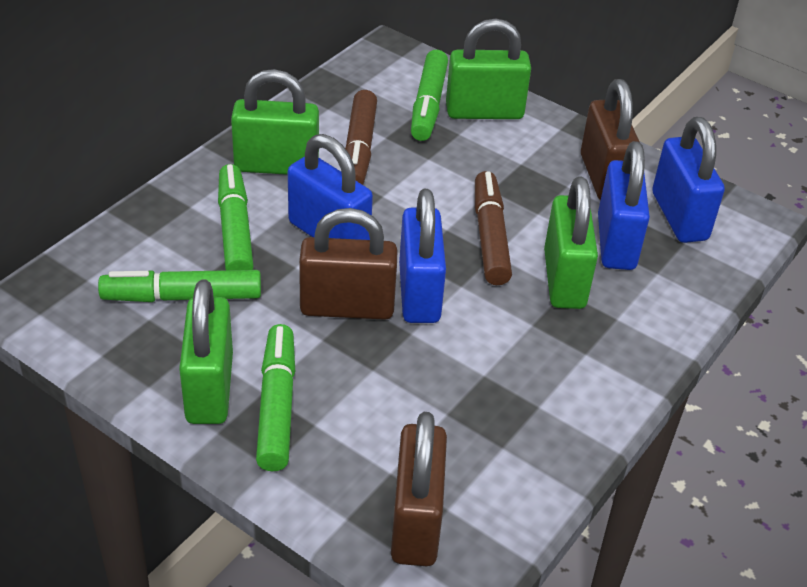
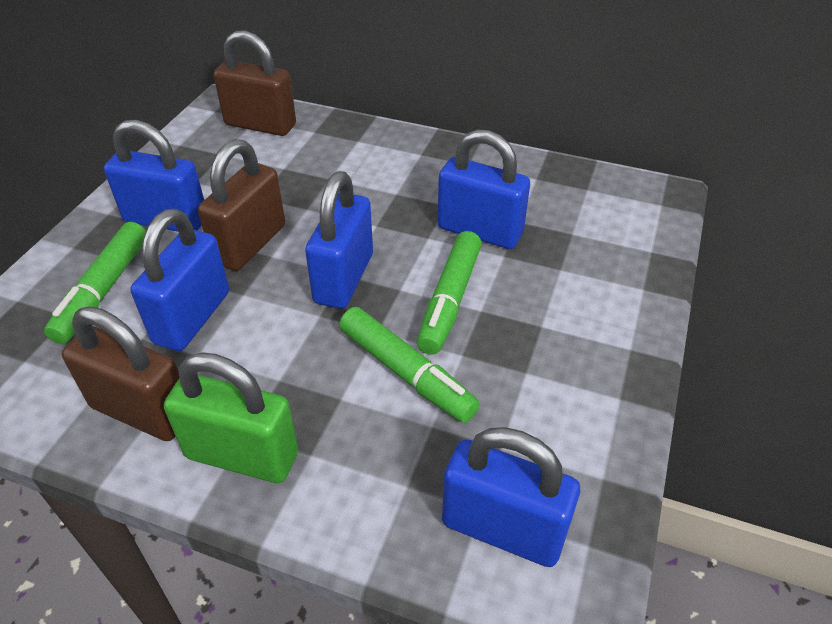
blue padlock: 4 -> 5
brown marker: 2 -> 0
green marker: 4 -> 3
green padlock: 4 -> 1

